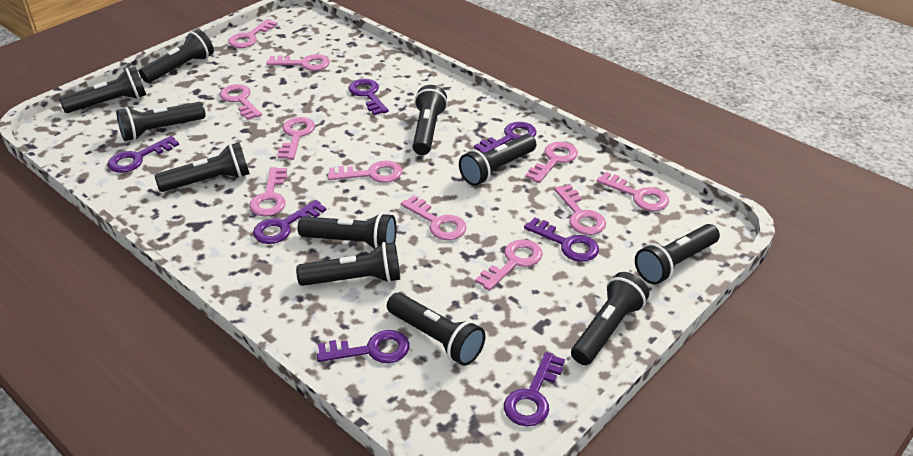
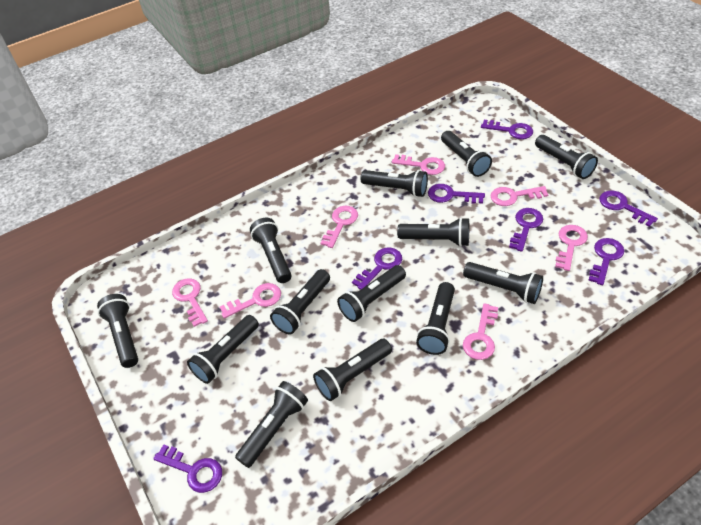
black flashlight: 11 -> 13
pink key: 11 -> 7

